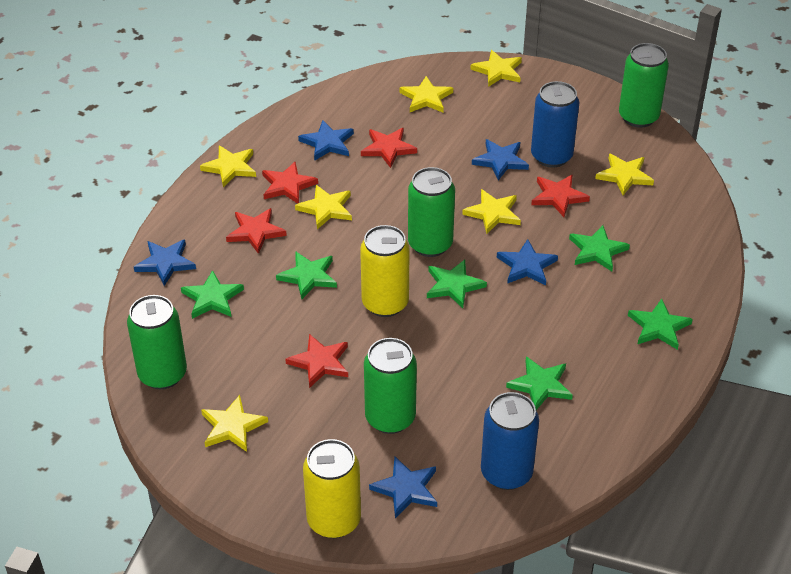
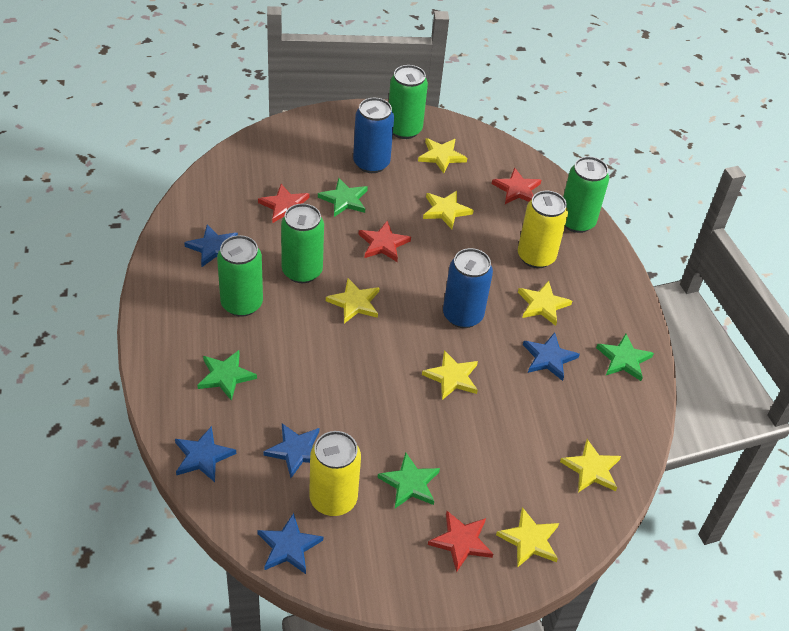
green star: 6 -> 4
red star: 5 -> 4

